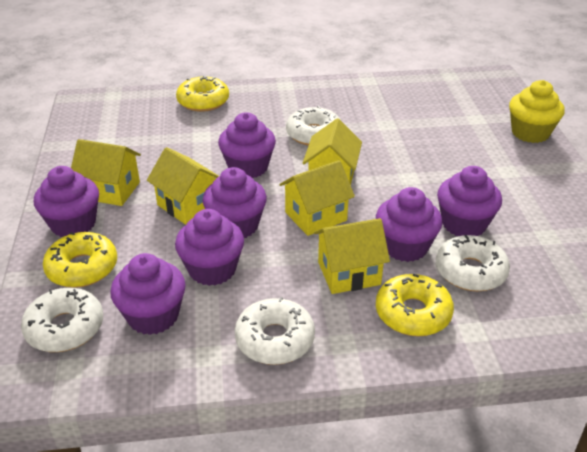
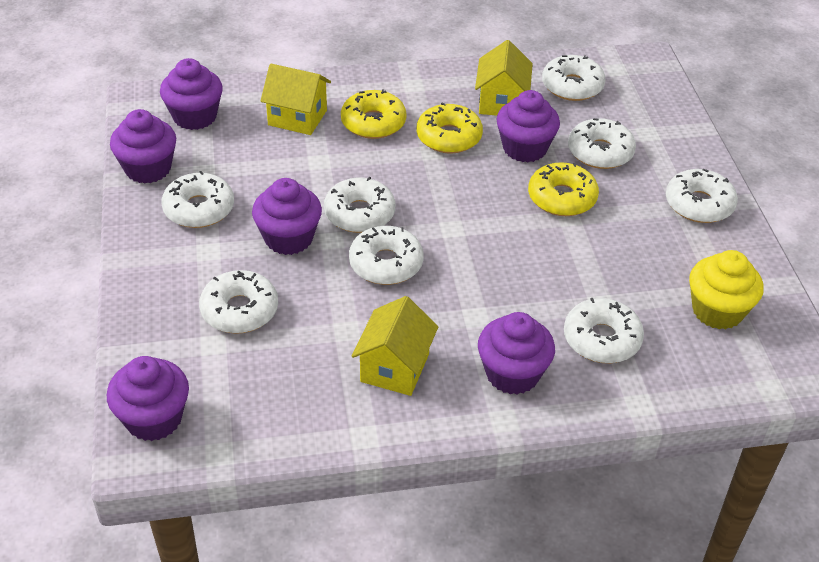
purple cupcake: 7 -> 6
white donut: 4 -> 8
yellow house: 5 -> 3

